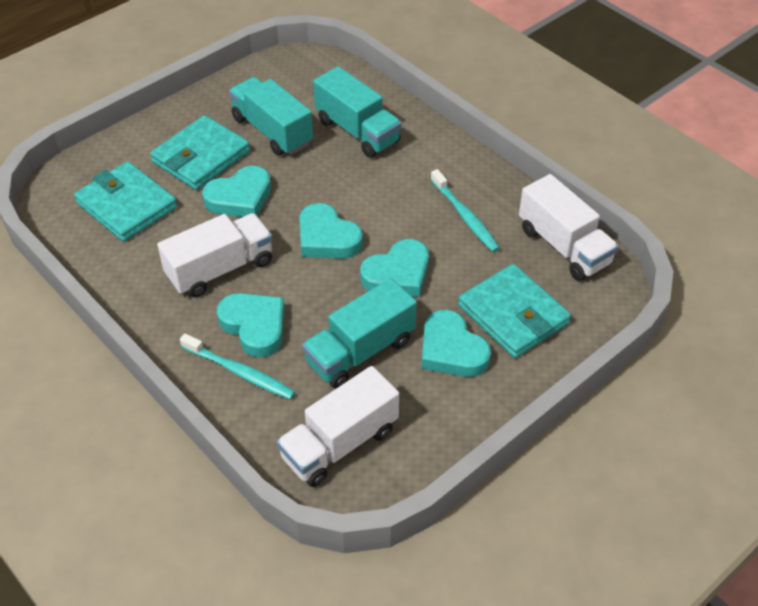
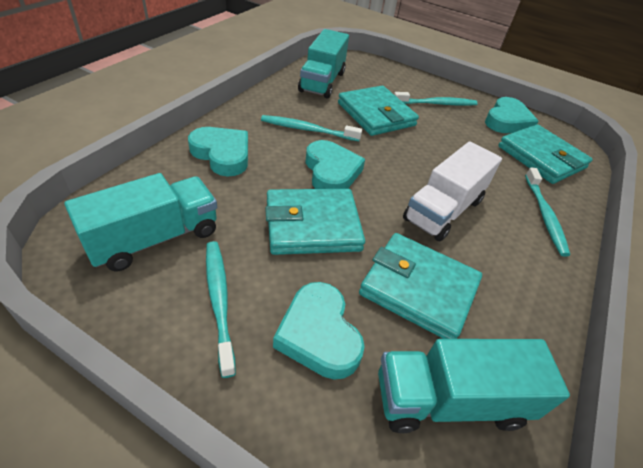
turquoise heart: 5 -> 4
turquoise toothbrush: 2 -> 4
turquoise wallet: 3 -> 4
white truck: 3 -> 1

